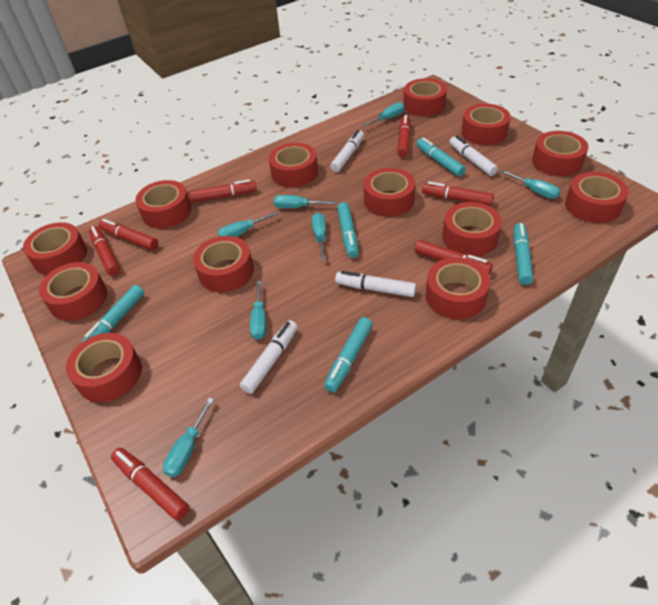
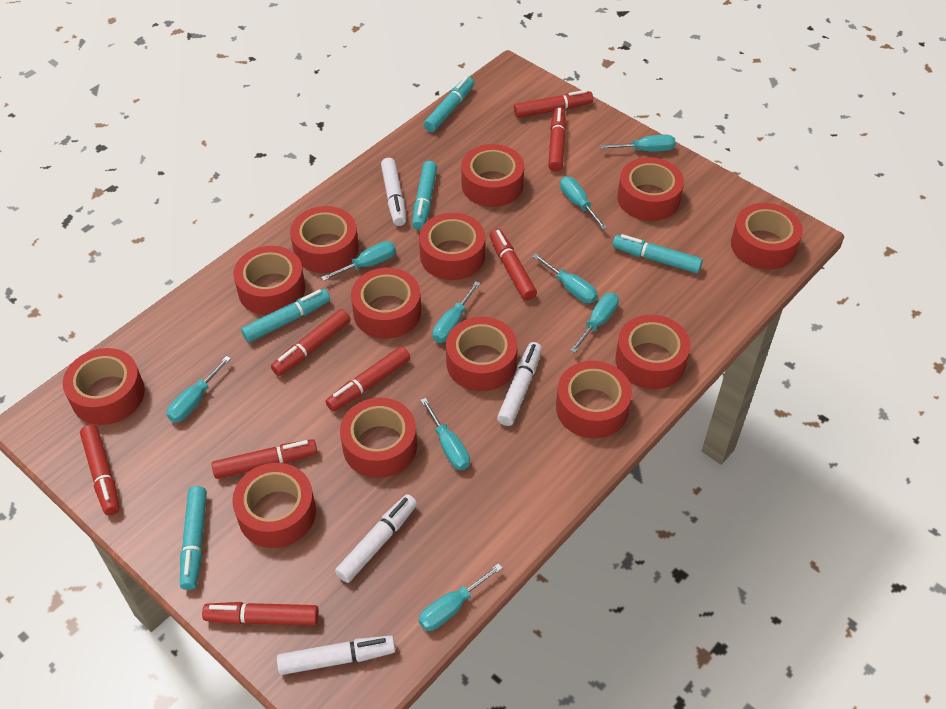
red marker: 7 -> 8
turquoise screwdriver: 7 -> 9

